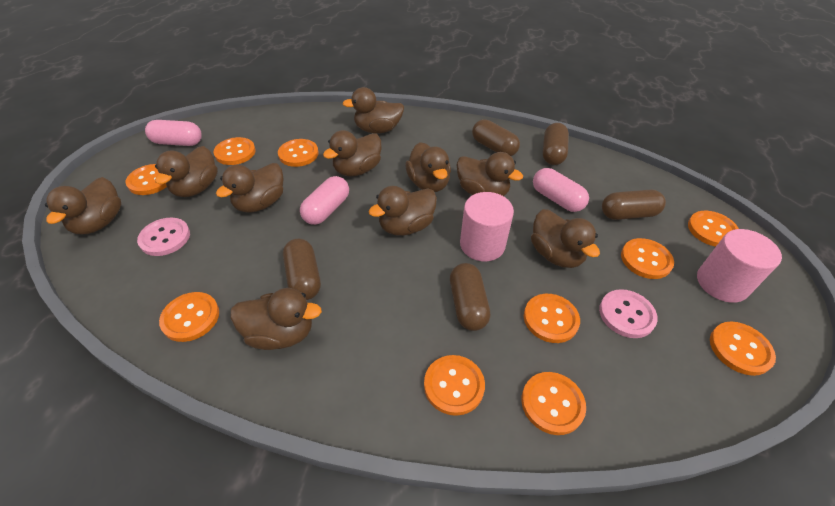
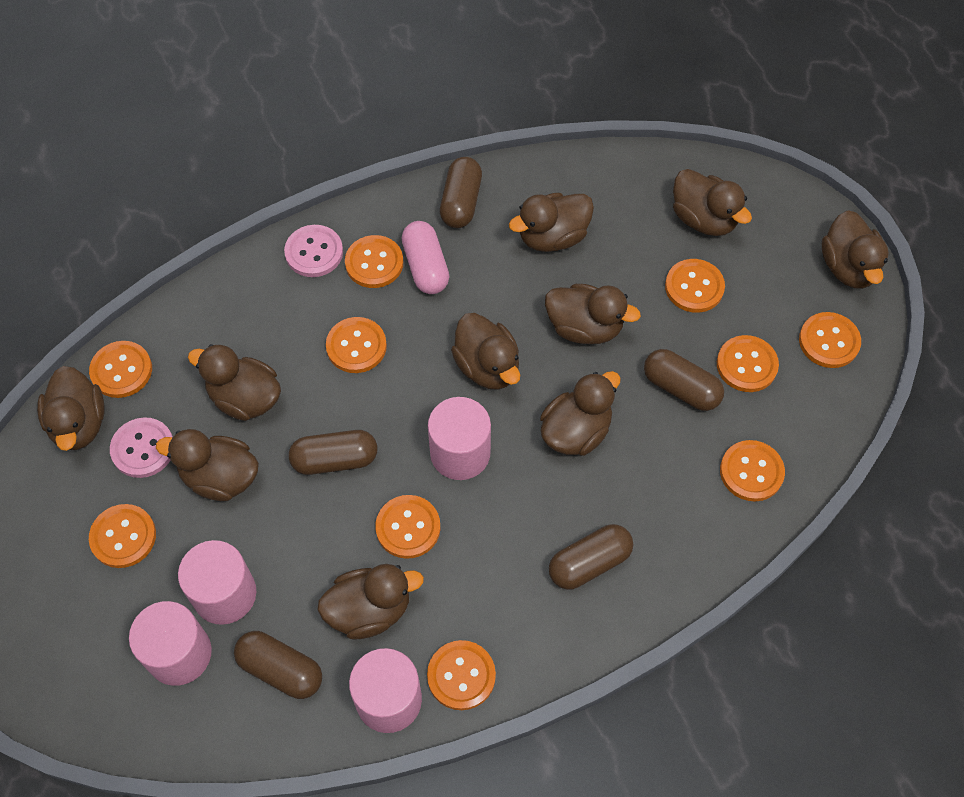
pink capsule: 3 -> 1
pink cylinder: 2 -> 4

